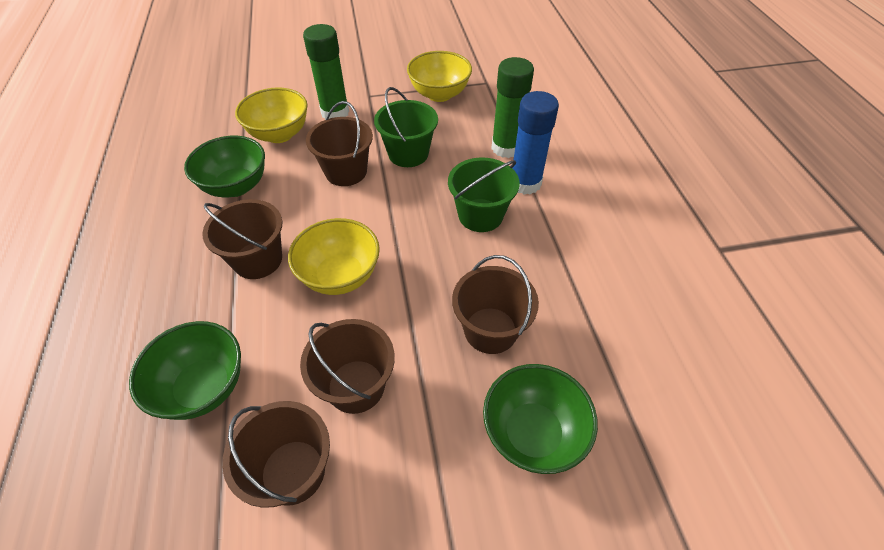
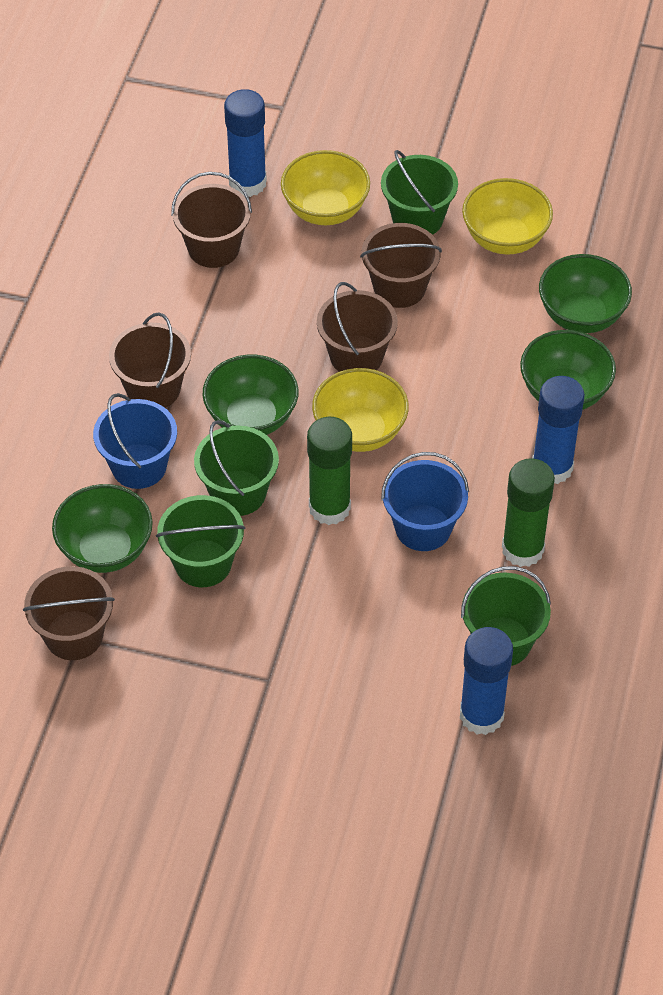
blue bucket: 0 -> 2
blue glue stick: 1 -> 3
green bowl: 3 -> 4
green bucket: 2 -> 4

